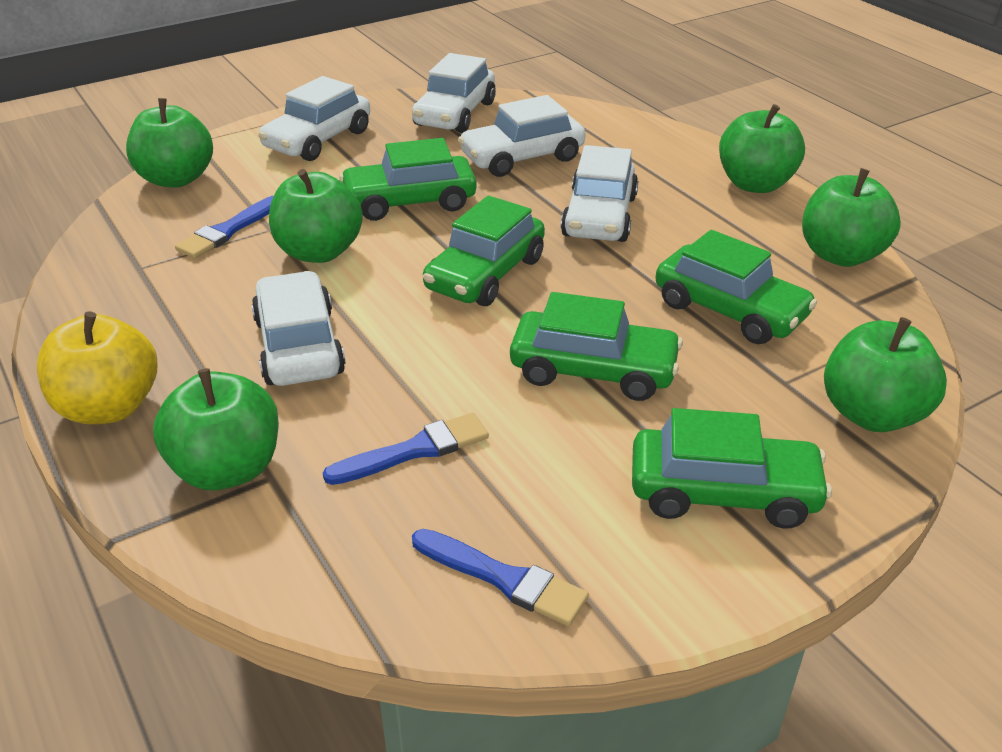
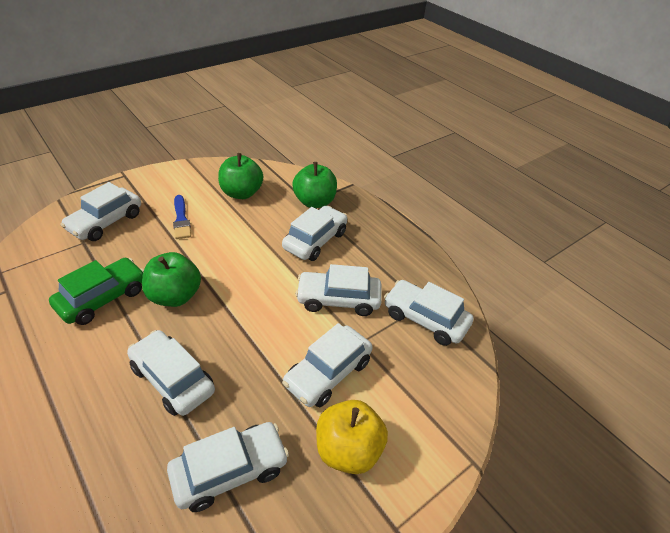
blue brush: 3 -> 1
green apple: 6 -> 3
green car: 5 -> 1
white car: 5 -> 7

